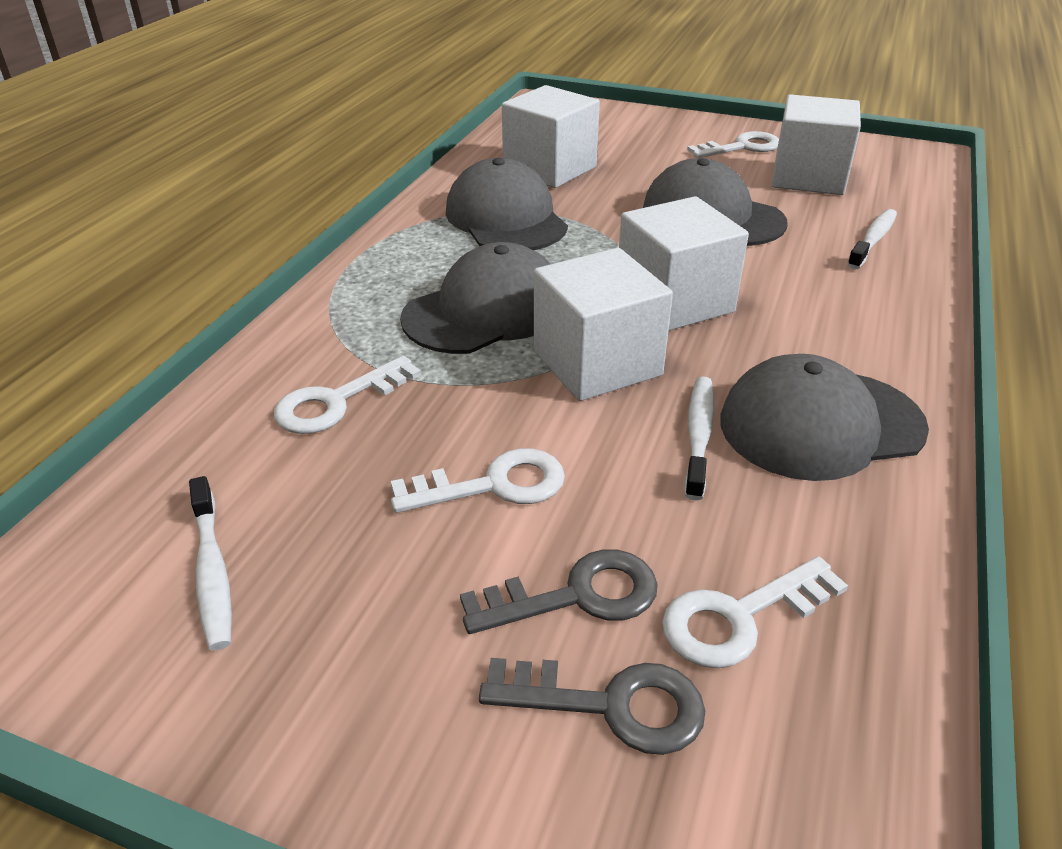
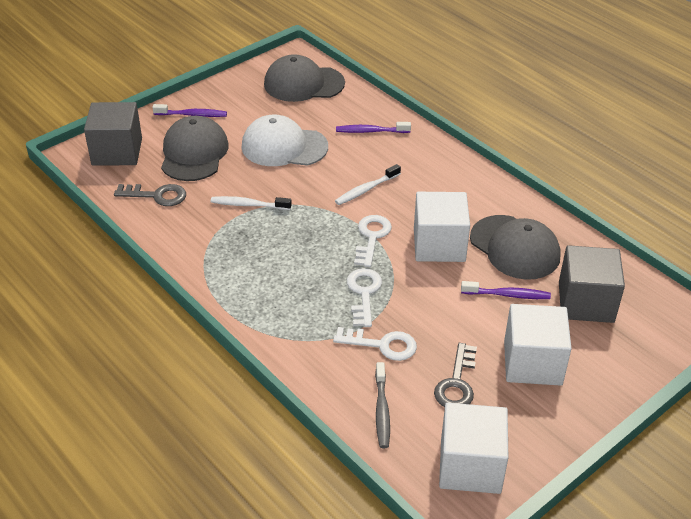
grey cap: 4 -> 3
grey cube: 0 -> 2
grey toothbrush: 0 -> 1
purple toothbrush: 0 -> 3
white cap: 0 -> 1
white cube: 4 -> 3
white key: 4 -> 3
white toothbrush: 3 -> 2

